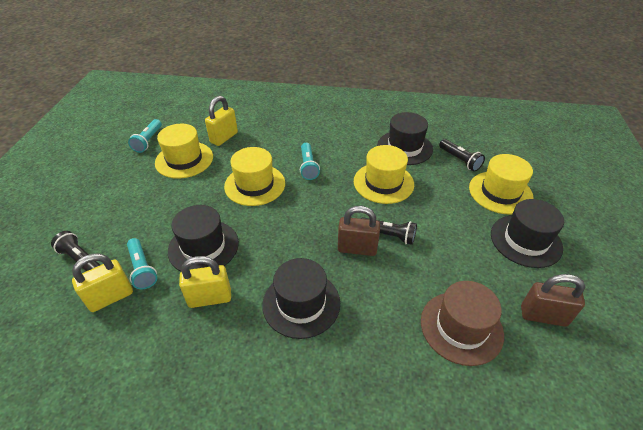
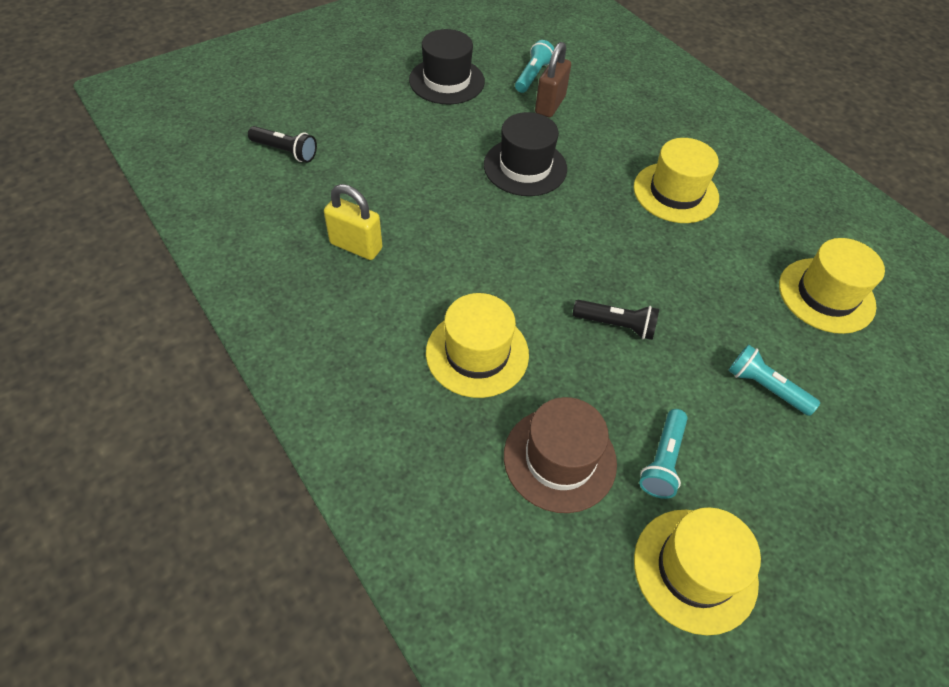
black flashlight: 3 -> 2
black hat: 4 -> 2
brown padlock: 2 -> 1
yellow padlock: 3 -> 1

